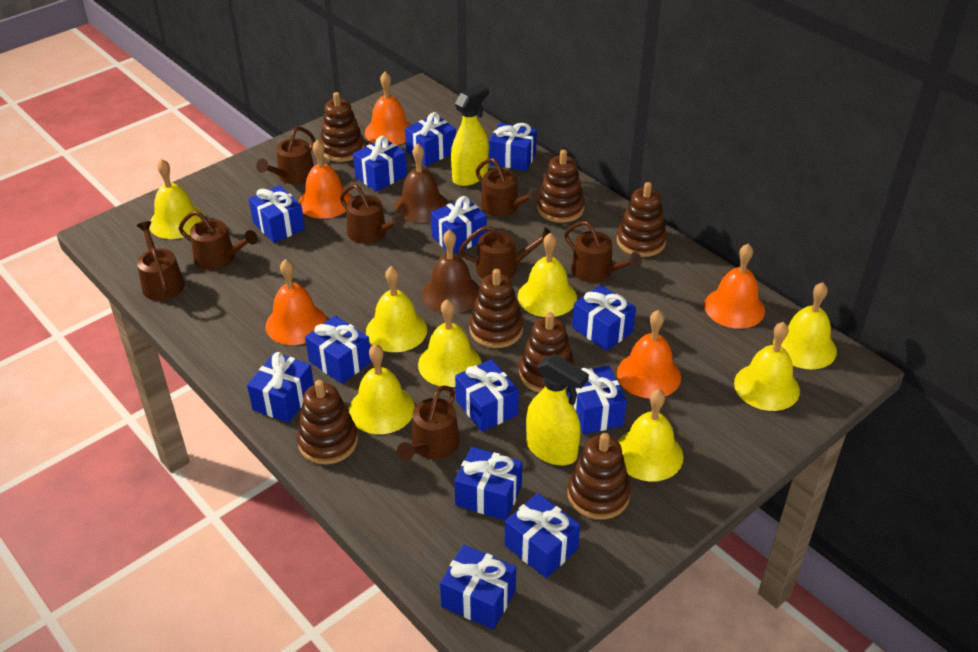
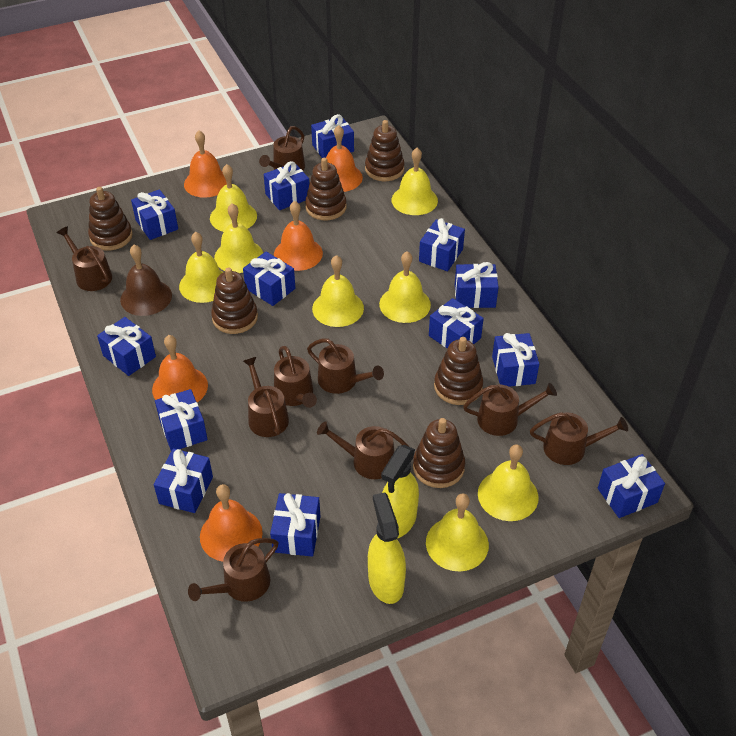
brown bell: 2 -> 1
brown stacking toy: 7 -> 6
brown watering can: 8 -> 9

